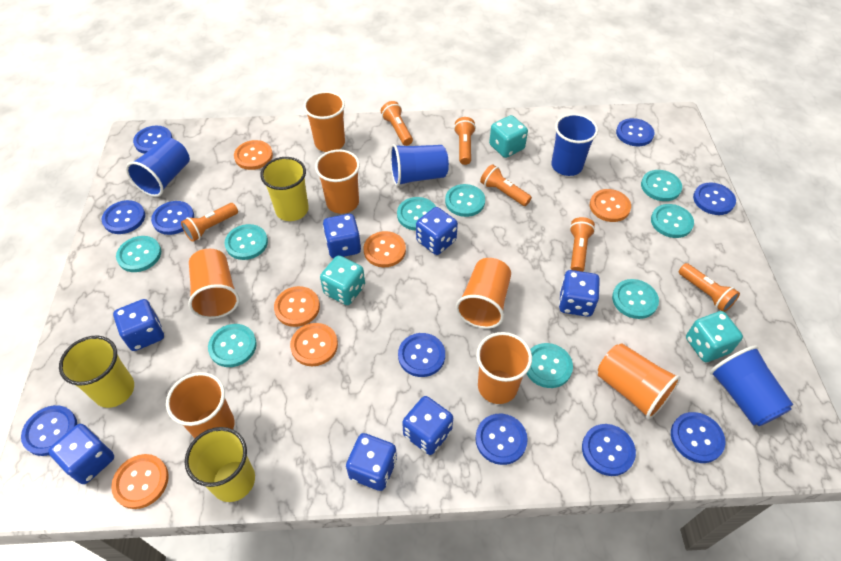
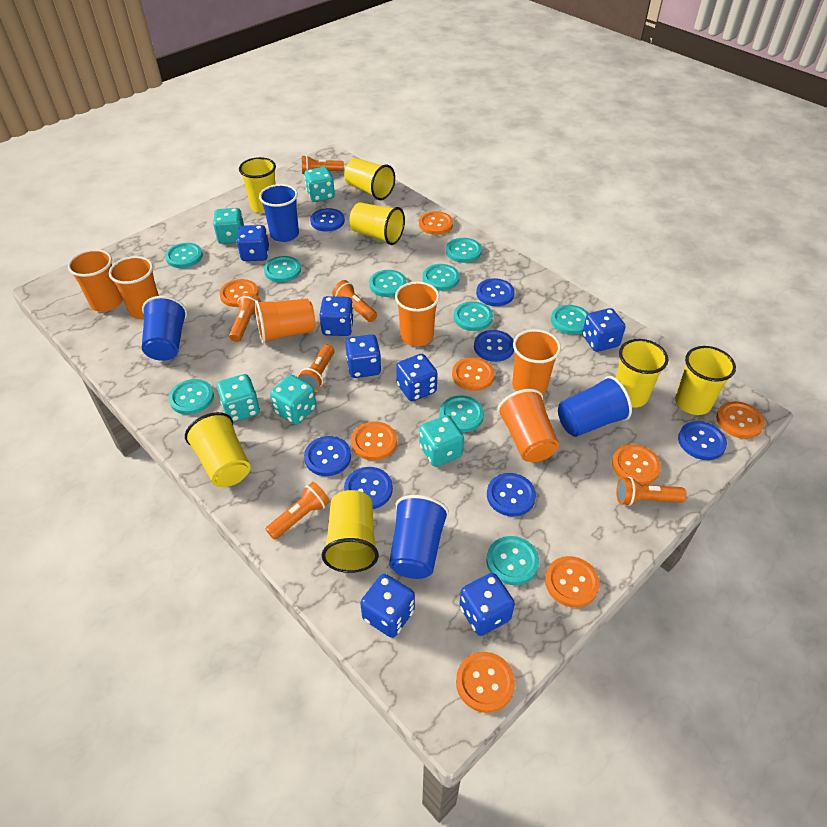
blue button: 10 -> 7
orange button: 6 -> 8
orange cup: 7 -> 6
turquoise button: 9 -> 10
turquoise dice: 3 -> 5
yellow cup: 3 -> 7

